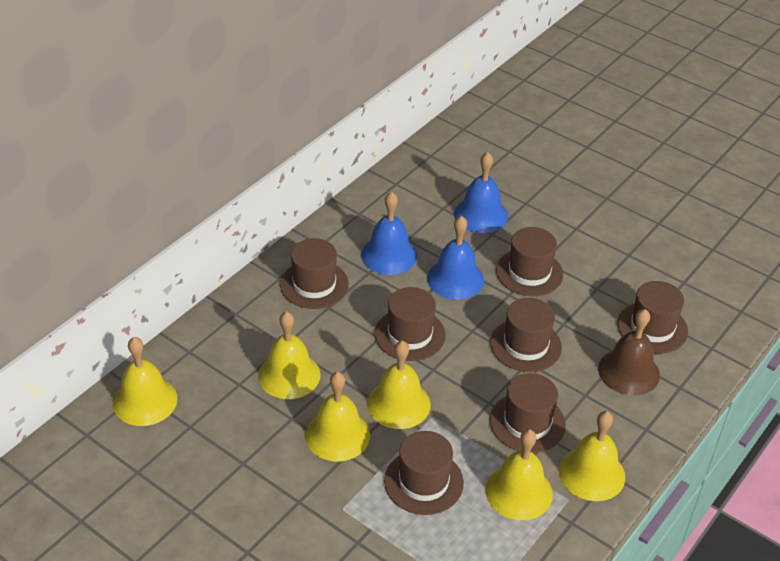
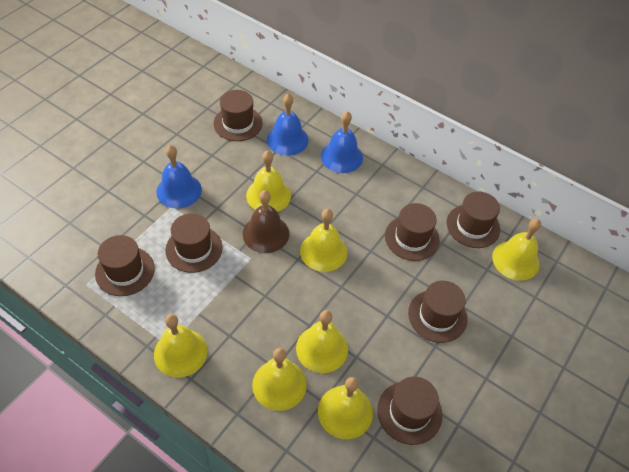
yellow bell: 6 -> 7

